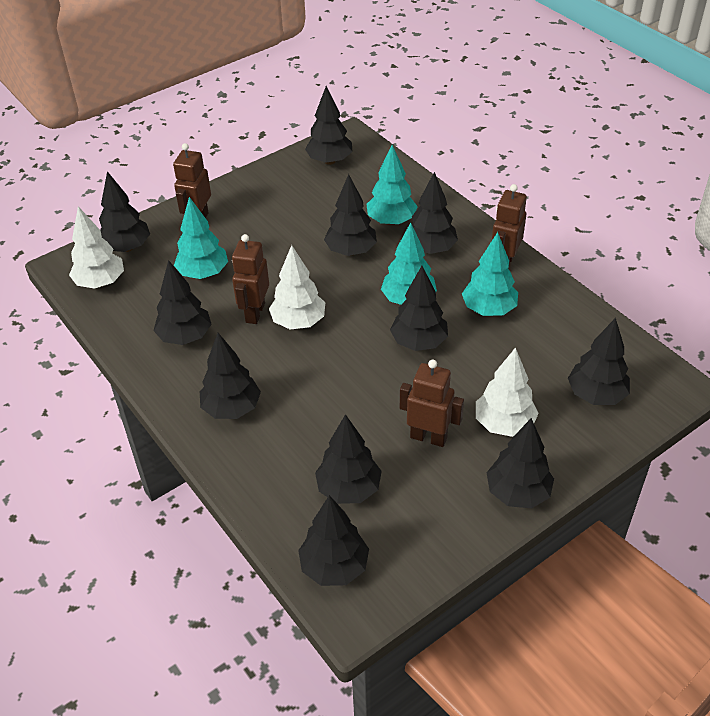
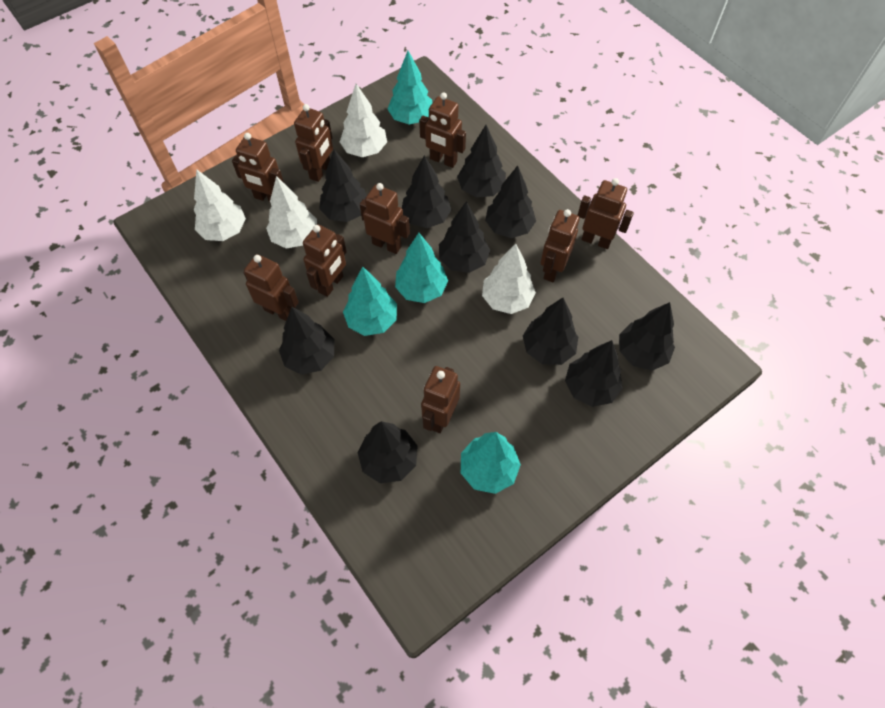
black tree: 11 -> 10
brown robot: 4 -> 9
white tree: 3 -> 4

